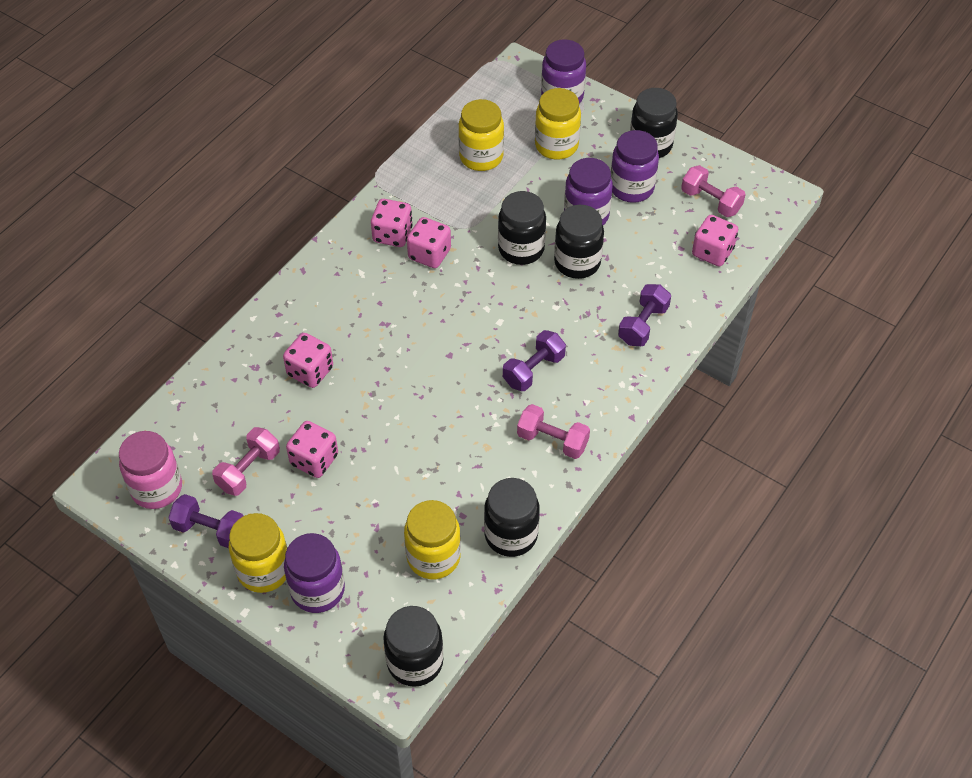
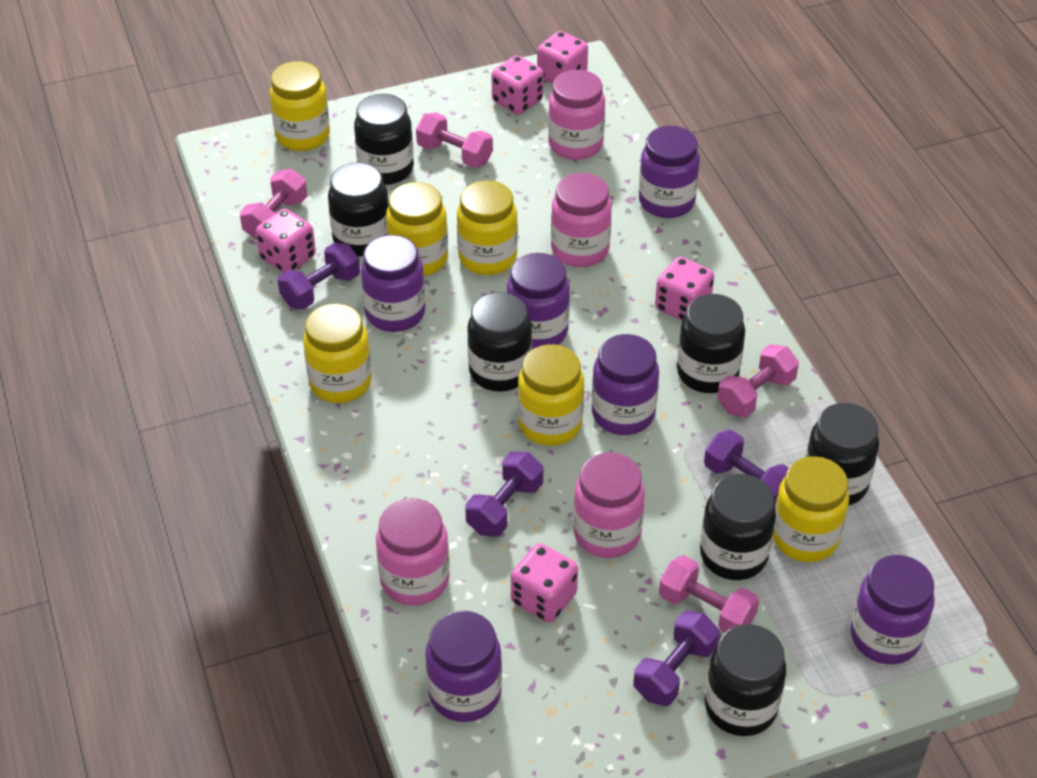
black jar: 5 -> 7
pink dumbbell: 3 -> 4
pink jar: 1 -> 4
purple dumbbell: 3 -> 4
purple jar: 4 -> 6
yellow jar: 4 -> 6

